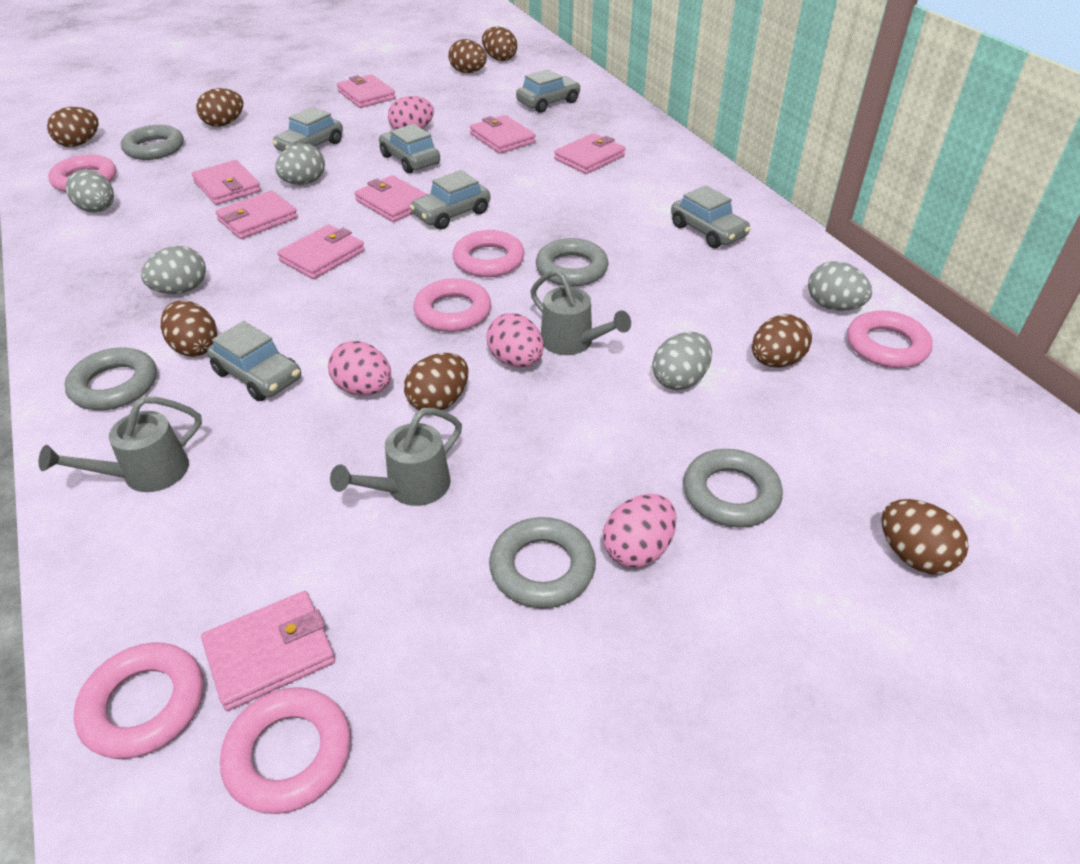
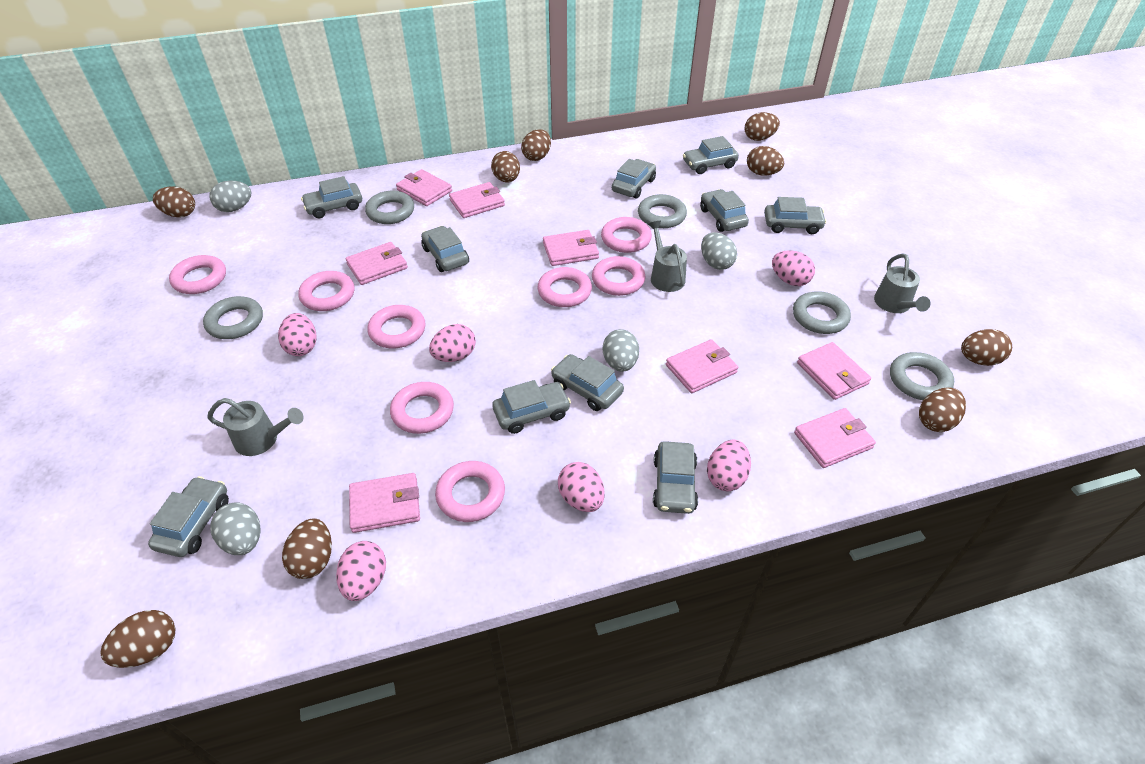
brown egg: 8 -> 9
grey car: 6 -> 10
grey egg: 5 -> 4
pink egg: 4 -> 6
pink ring: 6 -> 8

